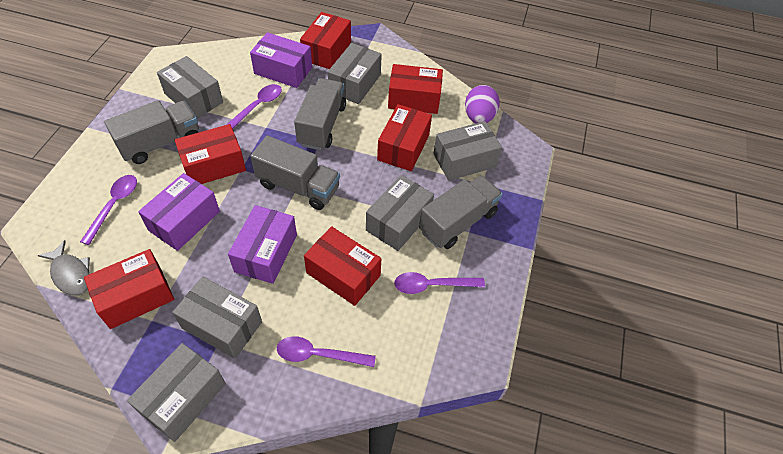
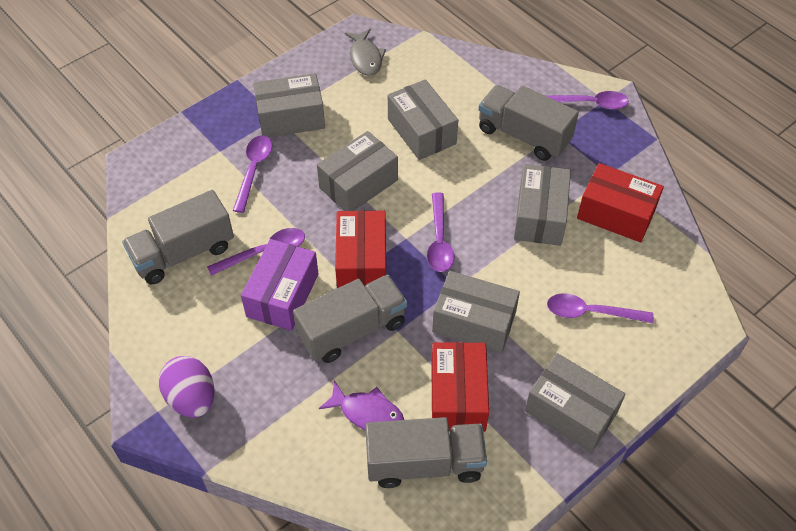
purple box: 3 -> 1
purple fish: 0 -> 1
purple spoon: 4 -> 5
red box: 6 -> 3

